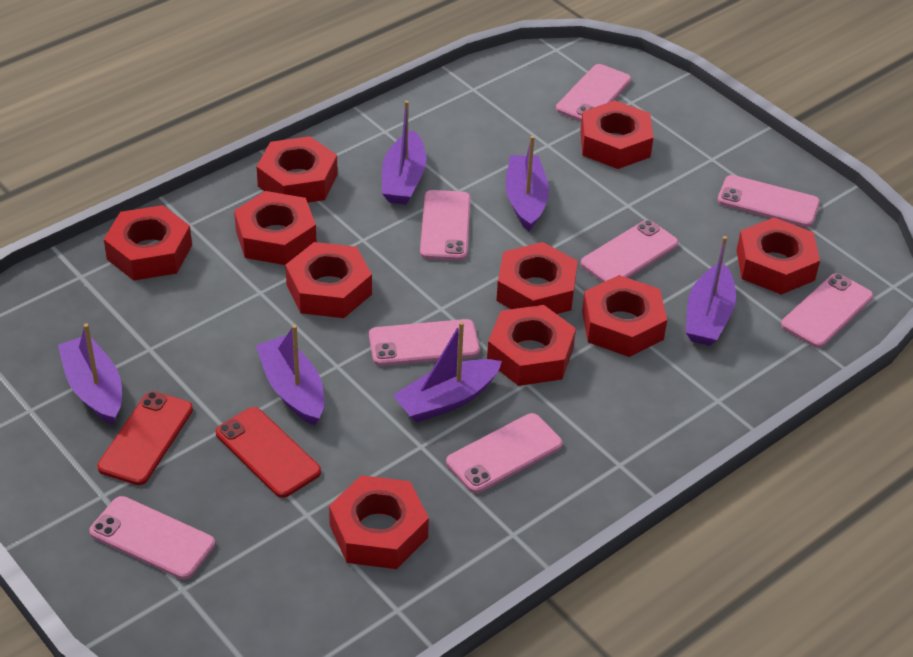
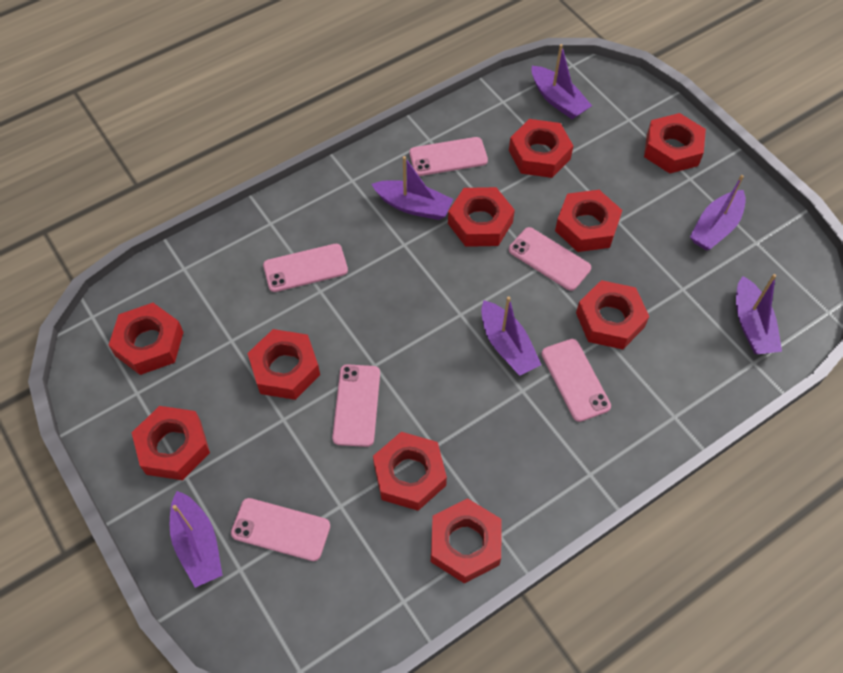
pink phone: 8 -> 6
red phone: 2 -> 0

